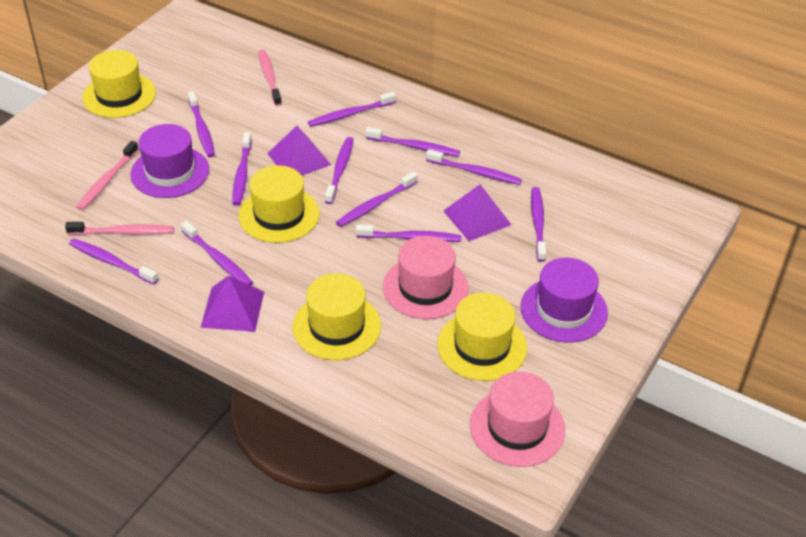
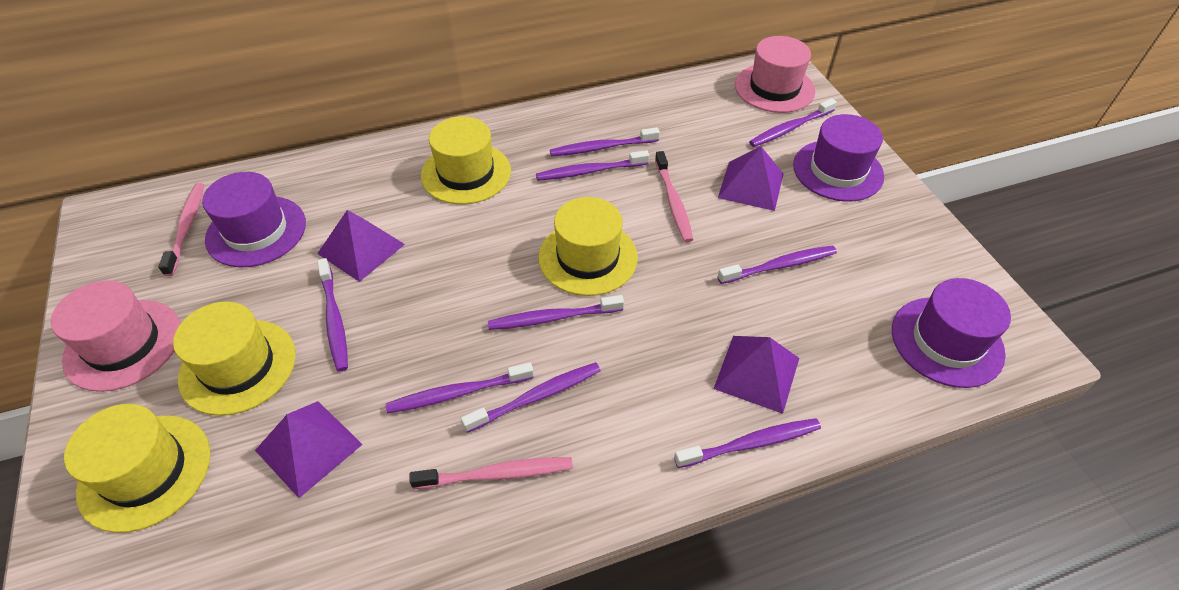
purple hat: 2 -> 3
purple pyramid: 3 -> 4
purple toothbrush: 11 -> 9

